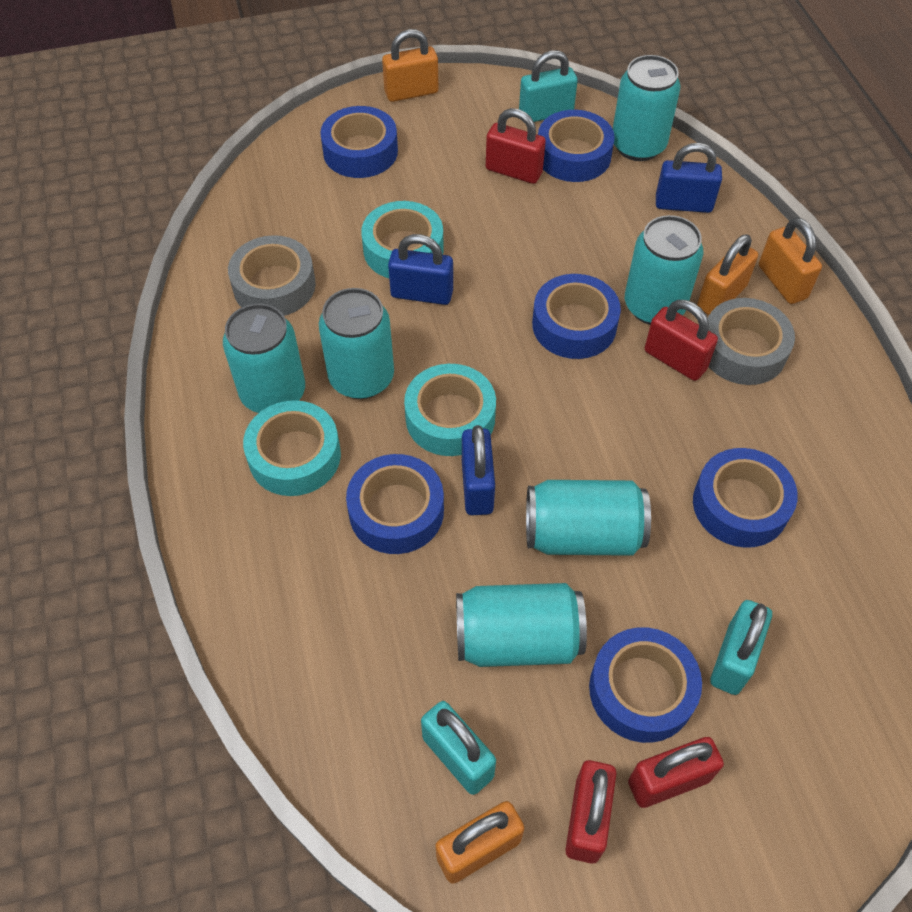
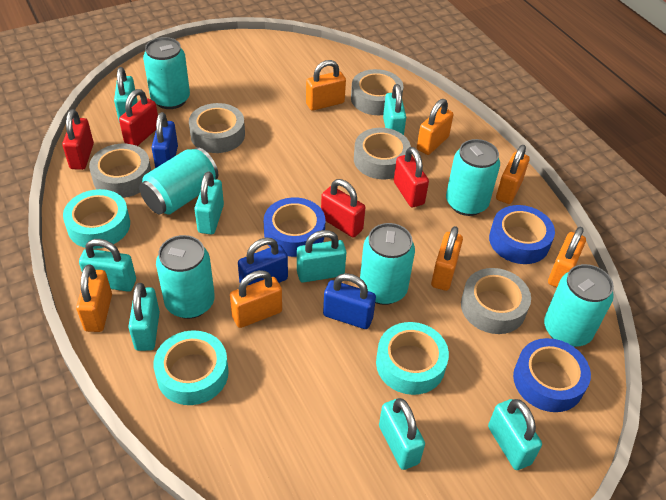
blue tape: 6 -> 3
grey tape: 2 -> 5
orange padlock: 4 -> 7
turquoise padlock: 3 -> 8

